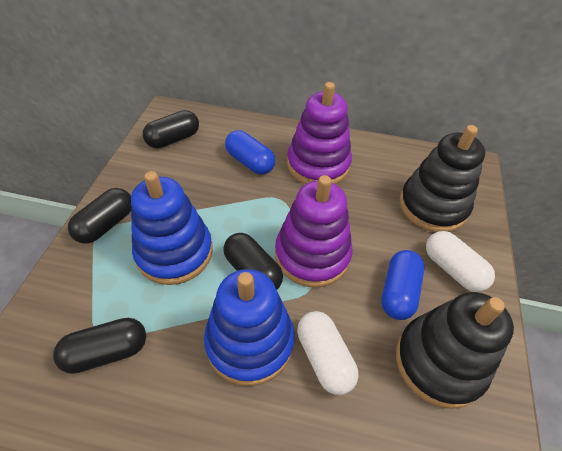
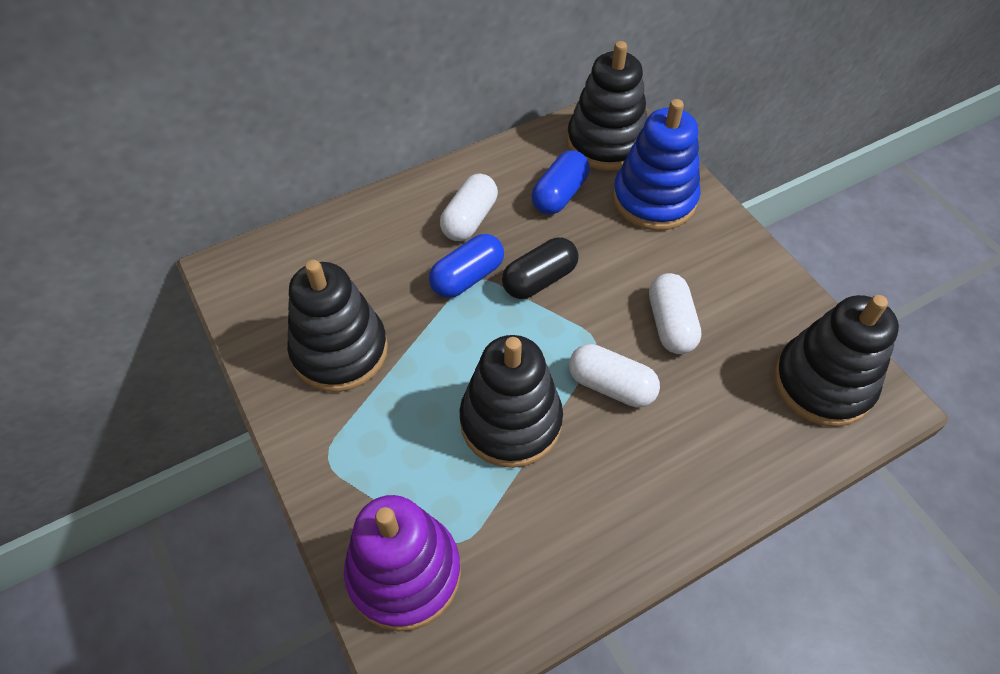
black capsule: 4 -> 1
black stacking toy: 2 -> 4
blue stacking toy: 2 -> 1
purple stacking toy: 2 -> 1
white capsule: 2 -> 3

